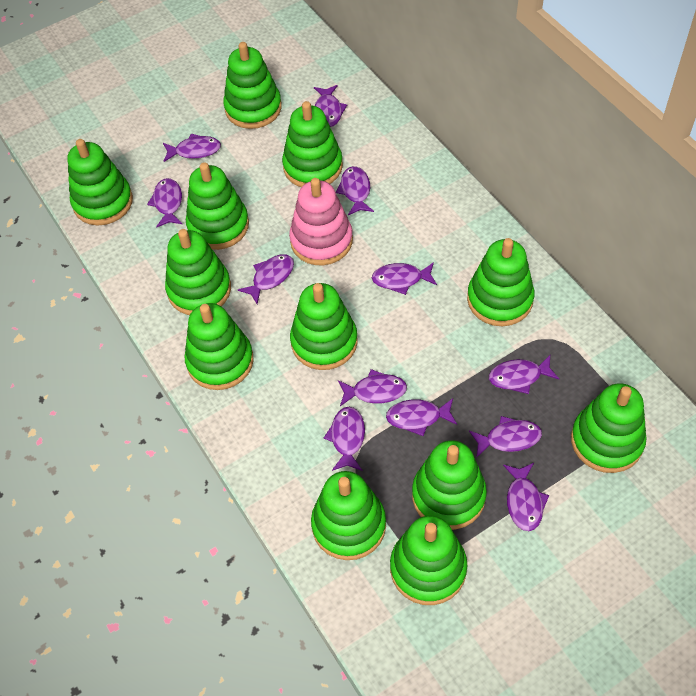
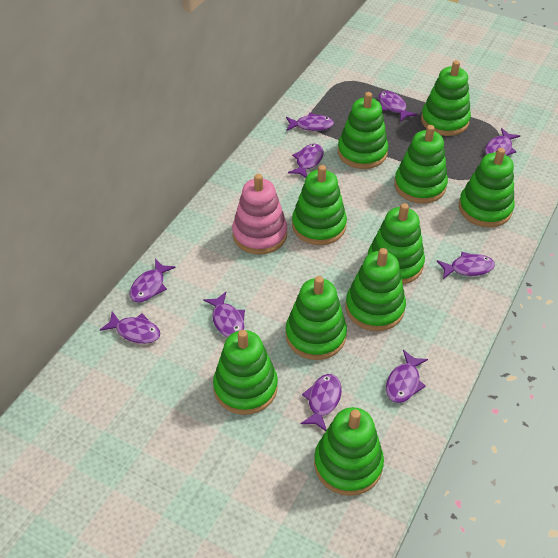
green stacking toy: 12 -> 10
purple fish: 12 -> 10

